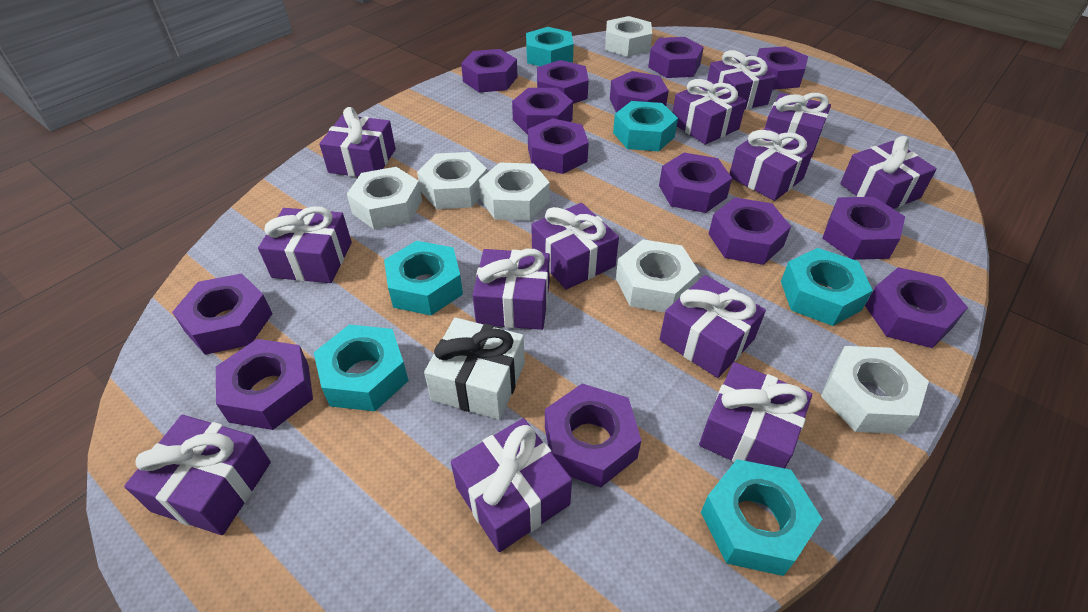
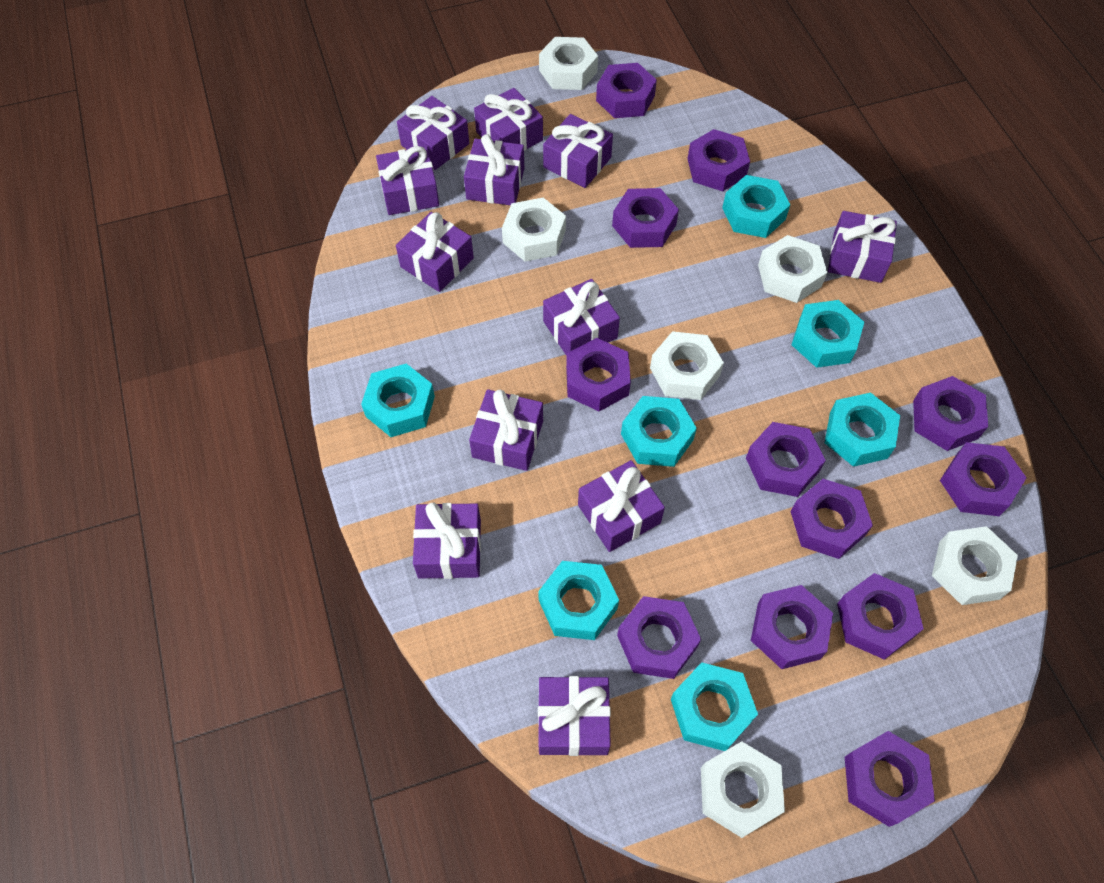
purple gift: 13 -> 12
purple nut: 14 -> 12
turquoise nut: 6 -> 7
white gift: 1 -> 0

